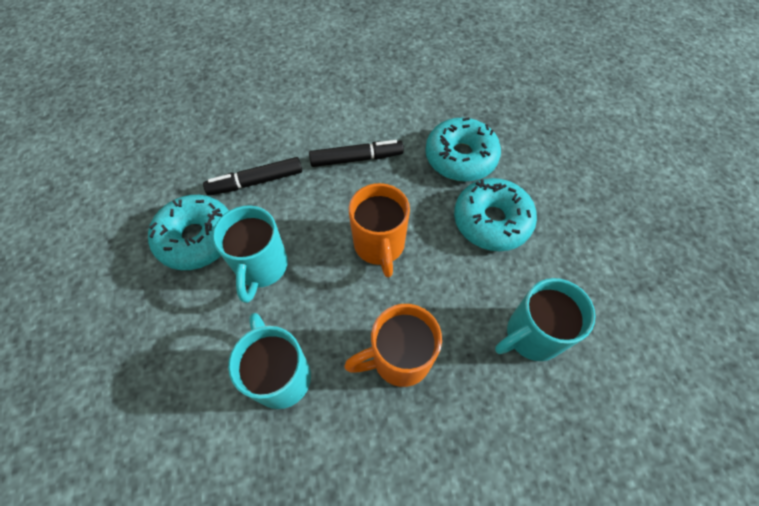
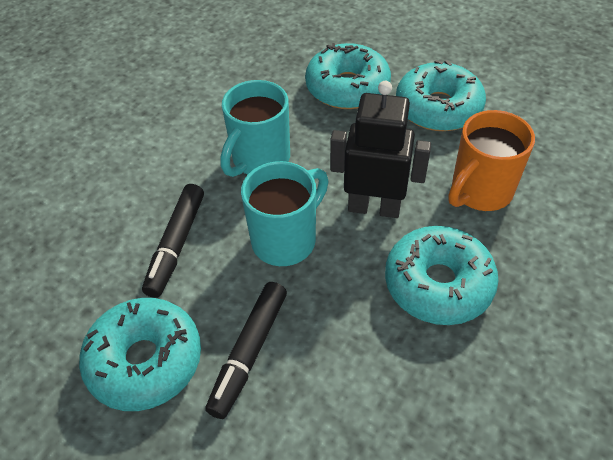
black robot: 0 -> 1
orange mug: 2 -> 1
turquoise donut: 3 -> 4
turquoise mug: 3 -> 2

